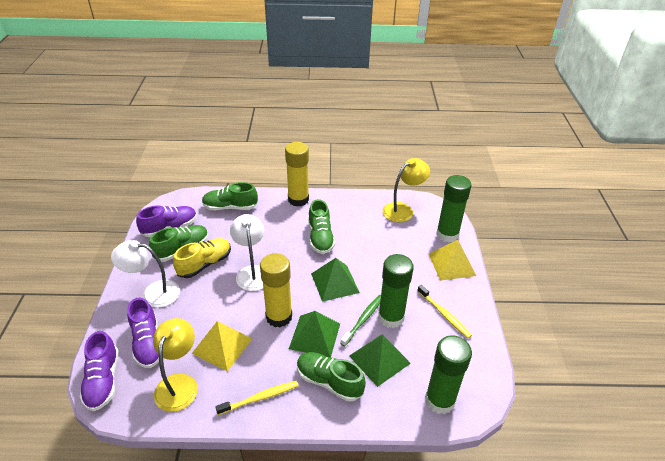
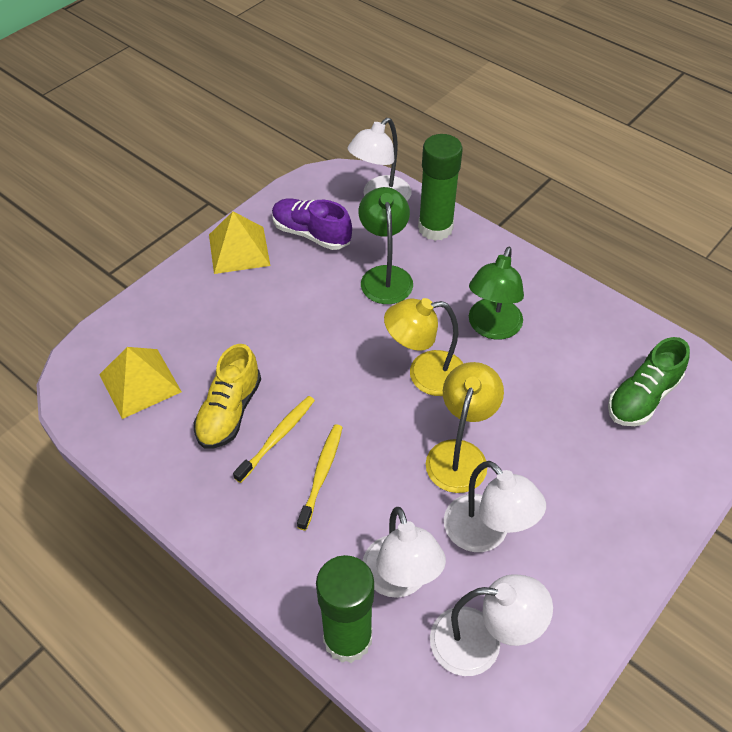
green glue stick: 3 -> 2
green lamp: 0 -> 2
green pyramid: 3 -> 0
green shoe: 4 -> 1
green toothbrush: 1 -> 0
purple shoe: 3 -> 1
white lamp: 2 -> 4
yellow glue stick: 2 -> 0

